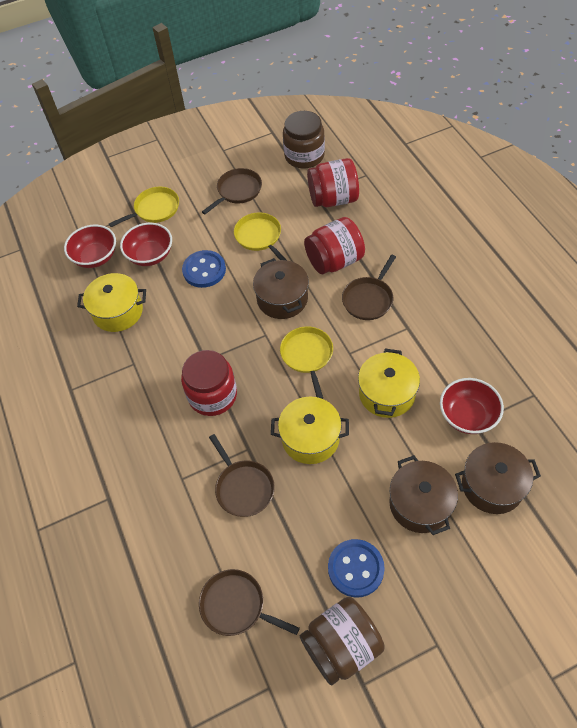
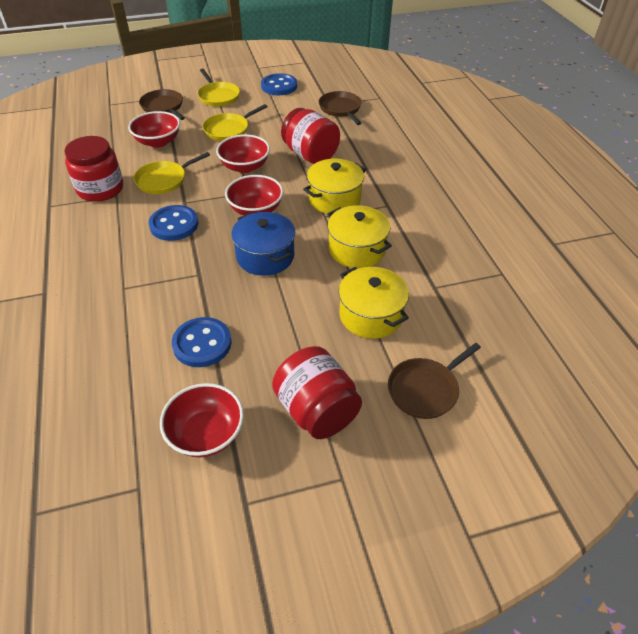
blue button: 2 -> 3
blue pot: 0 -> 1
brown jar: 2 -> 0
brown pan: 4 -> 3
brown pot: 3 -> 0
red bowl: 3 -> 4

